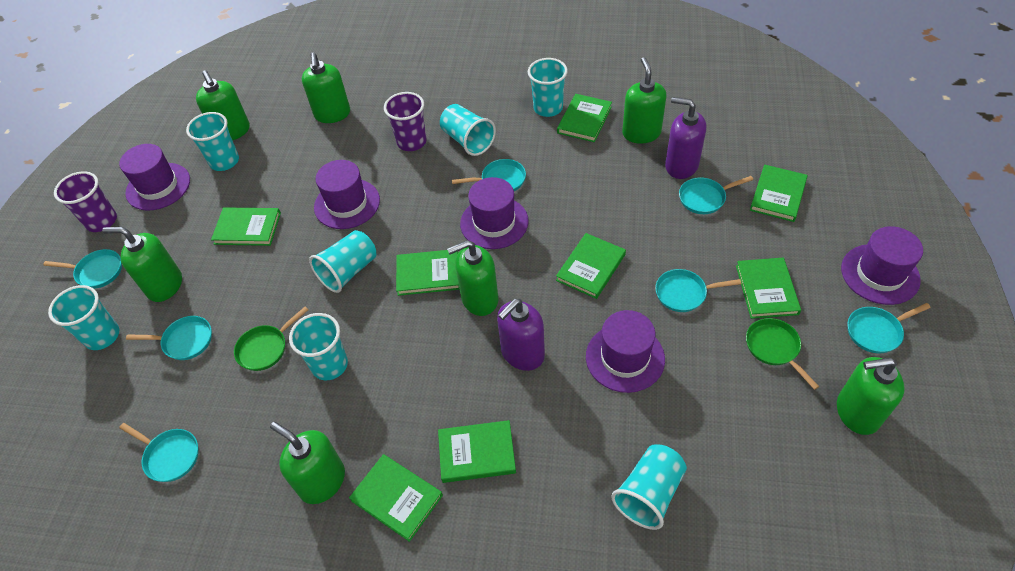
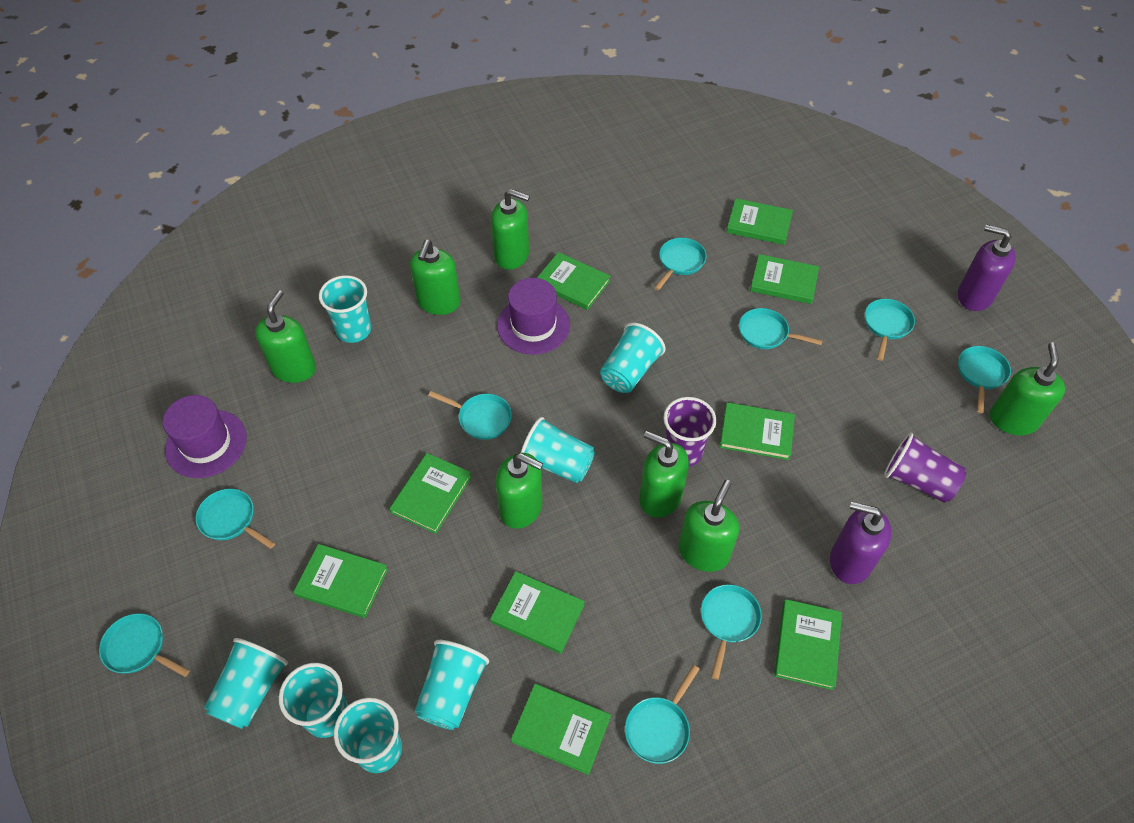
green book: 8 -> 9
green pan: 2 -> 0
purple hat: 5 -> 2
turquoise pan: 7 -> 9

